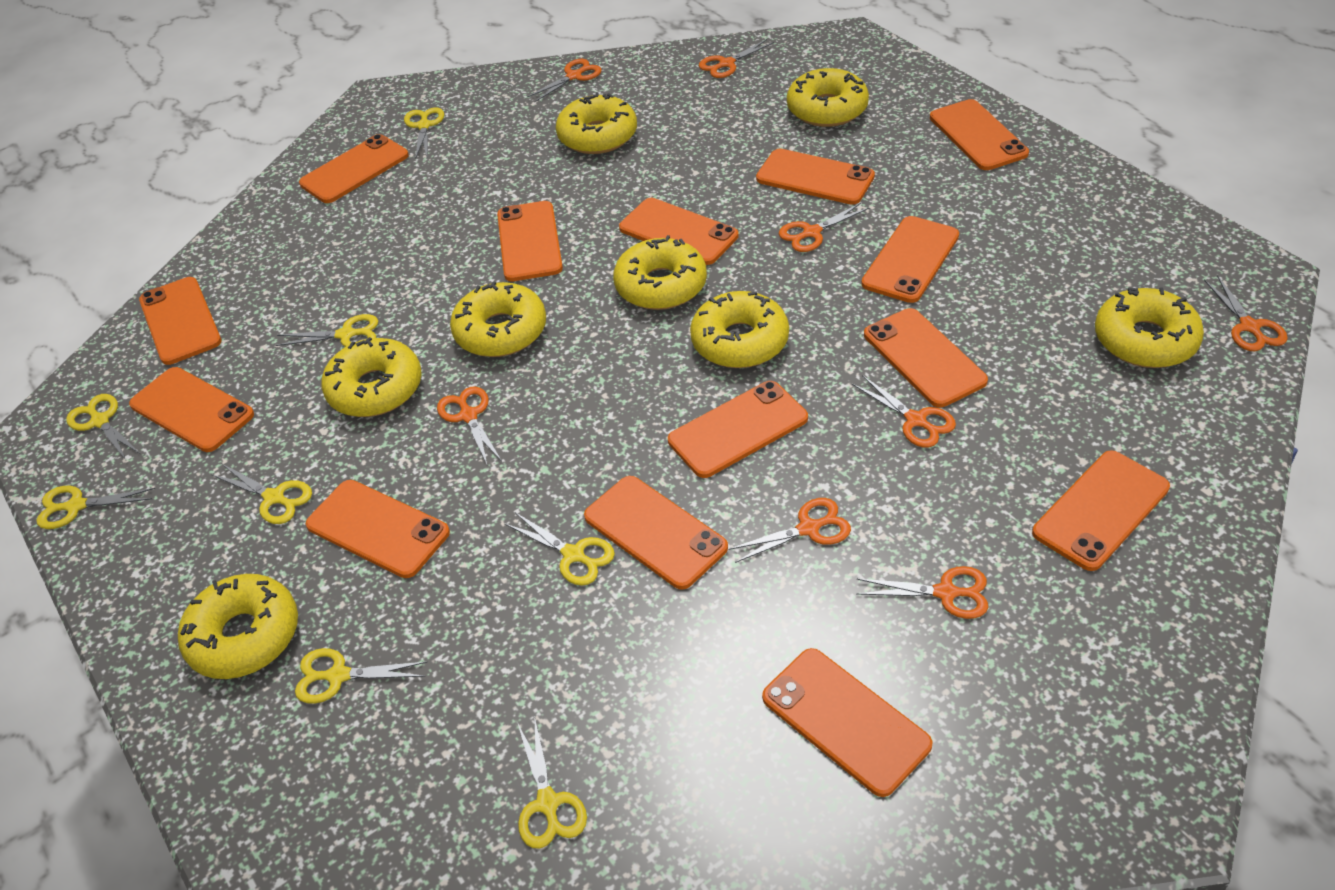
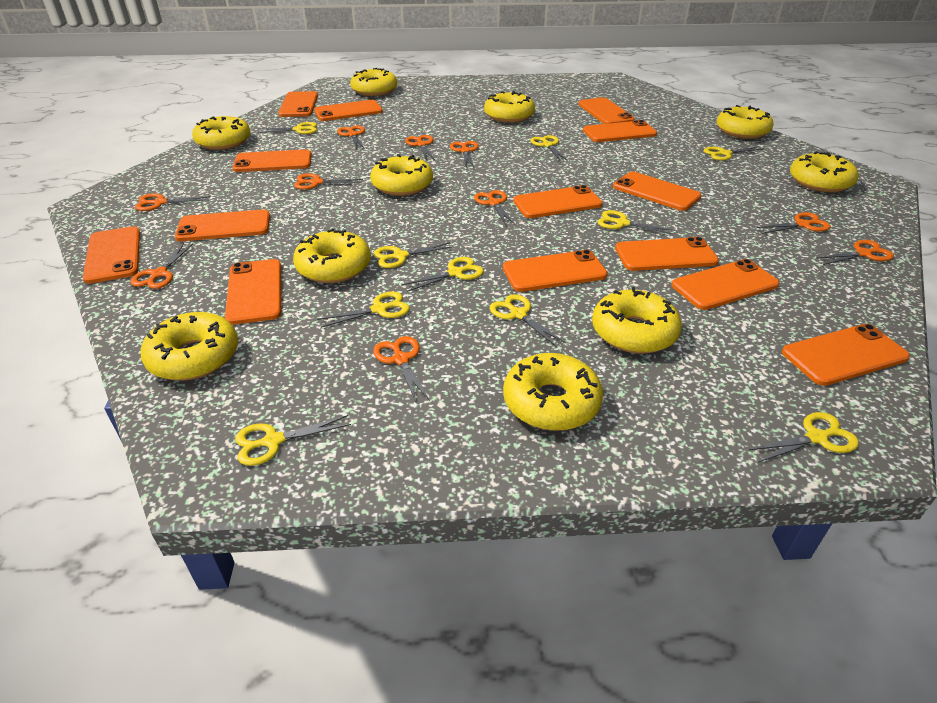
orange scissors: 8 -> 10
yellow donut: 8 -> 10
yellow scissors: 8 -> 10

